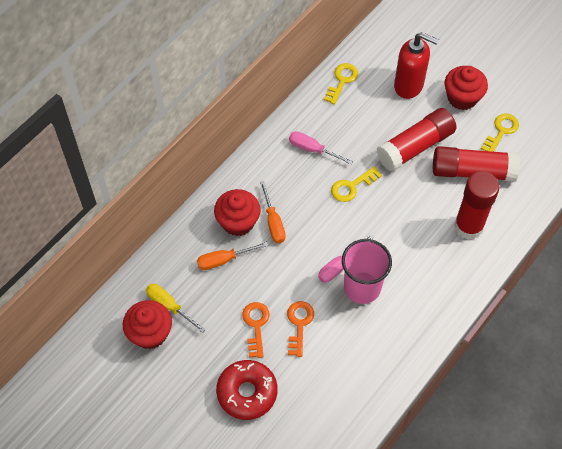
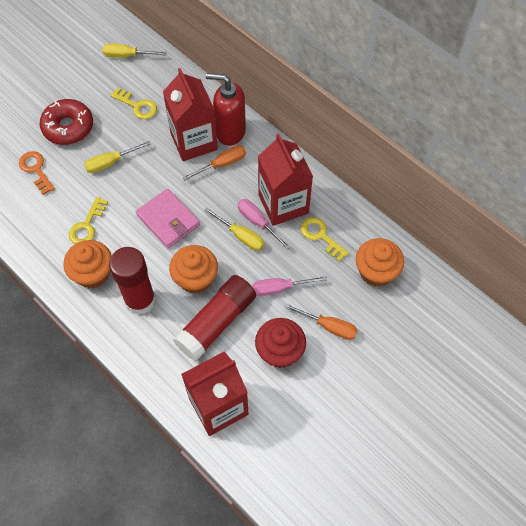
orange cupcake: 0 -> 3
orange key: 2 -> 1
pink cup: 1 -> 0
pink wallet: 0 -> 1
red carton: 0 -> 3
red cupcake: 3 -> 1
red glue stick: 3 -> 2
yellow screwdriver: 1 -> 3

